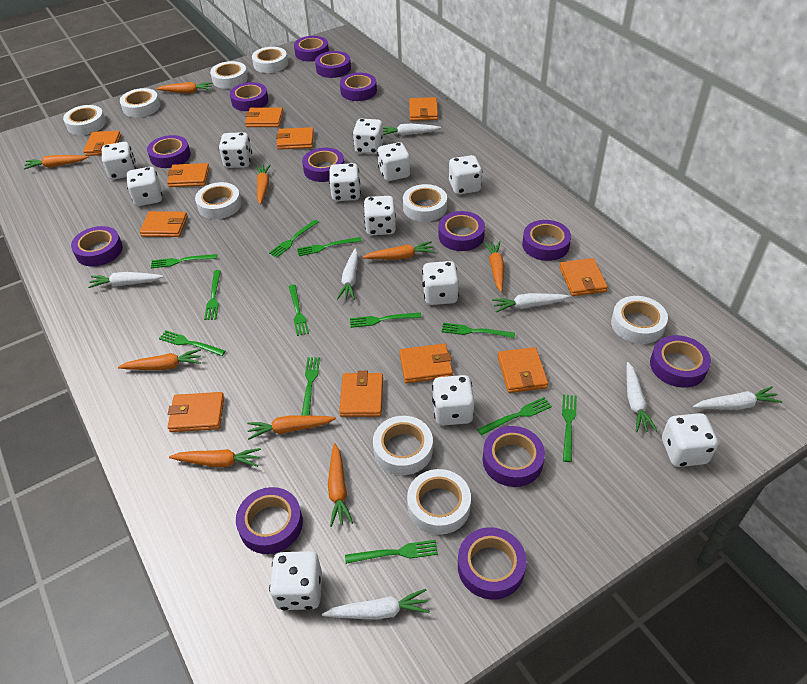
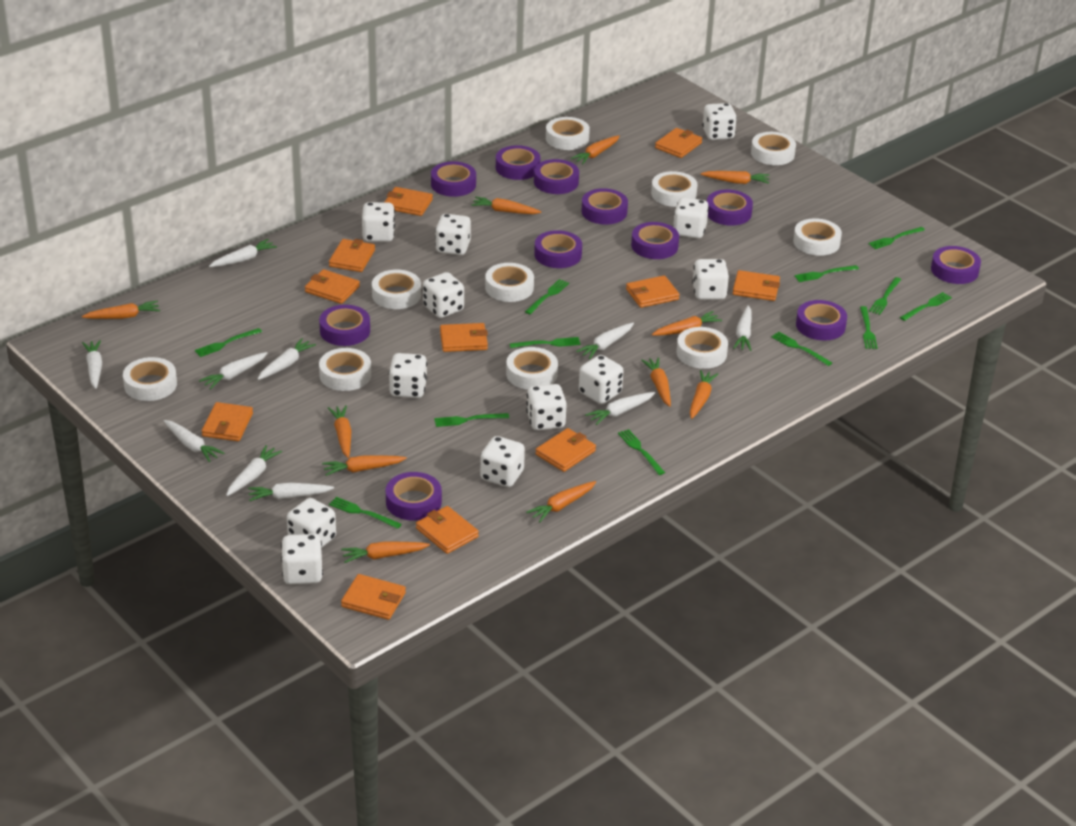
orange carrot: 9 -> 11
purple tape: 13 -> 11
white carrot: 7 -> 10
white tape: 9 -> 10

